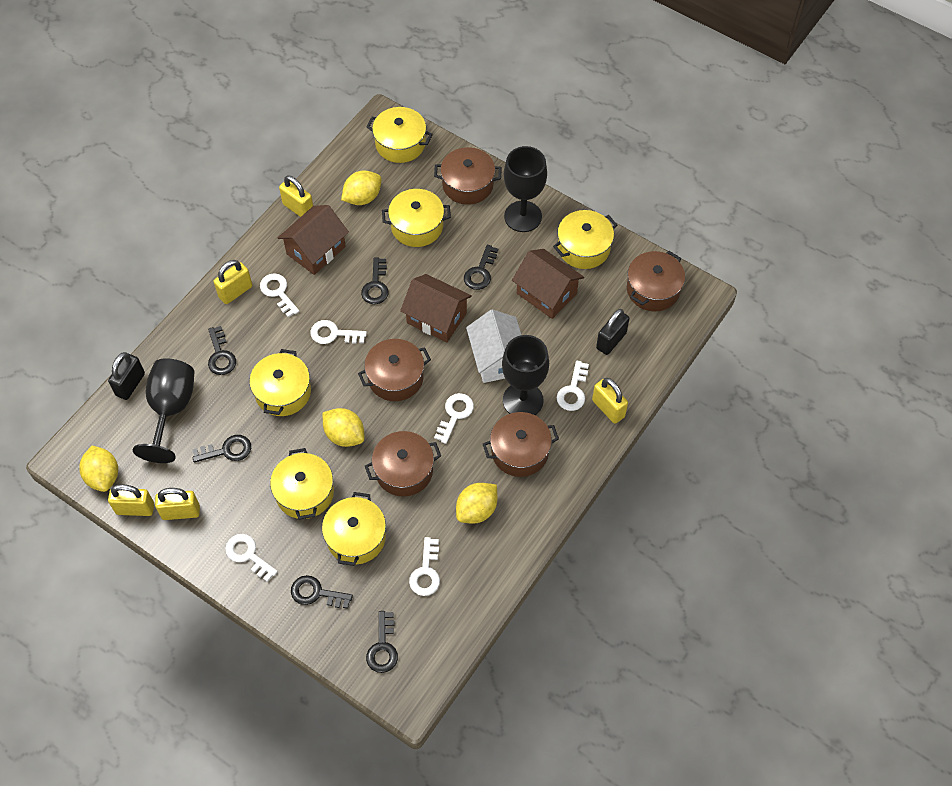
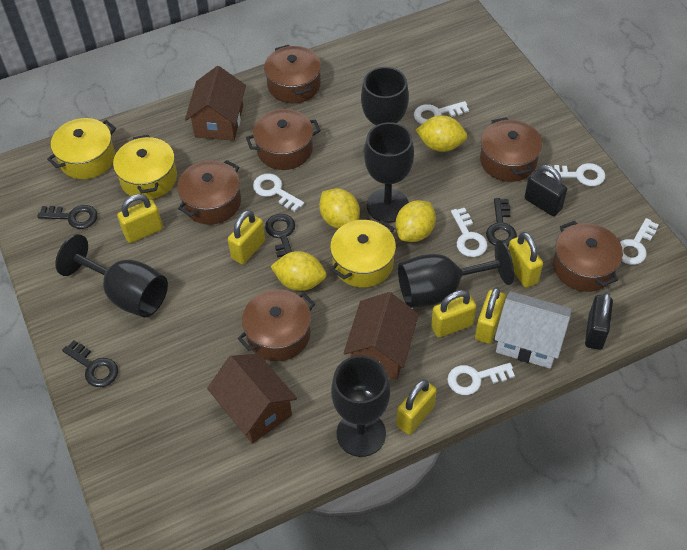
black goblet: 3 -> 5
black key: 6 -> 4
brown pot: 5 -> 6
yellow padlock: 5 -> 6
yellow pot: 6 -> 3

